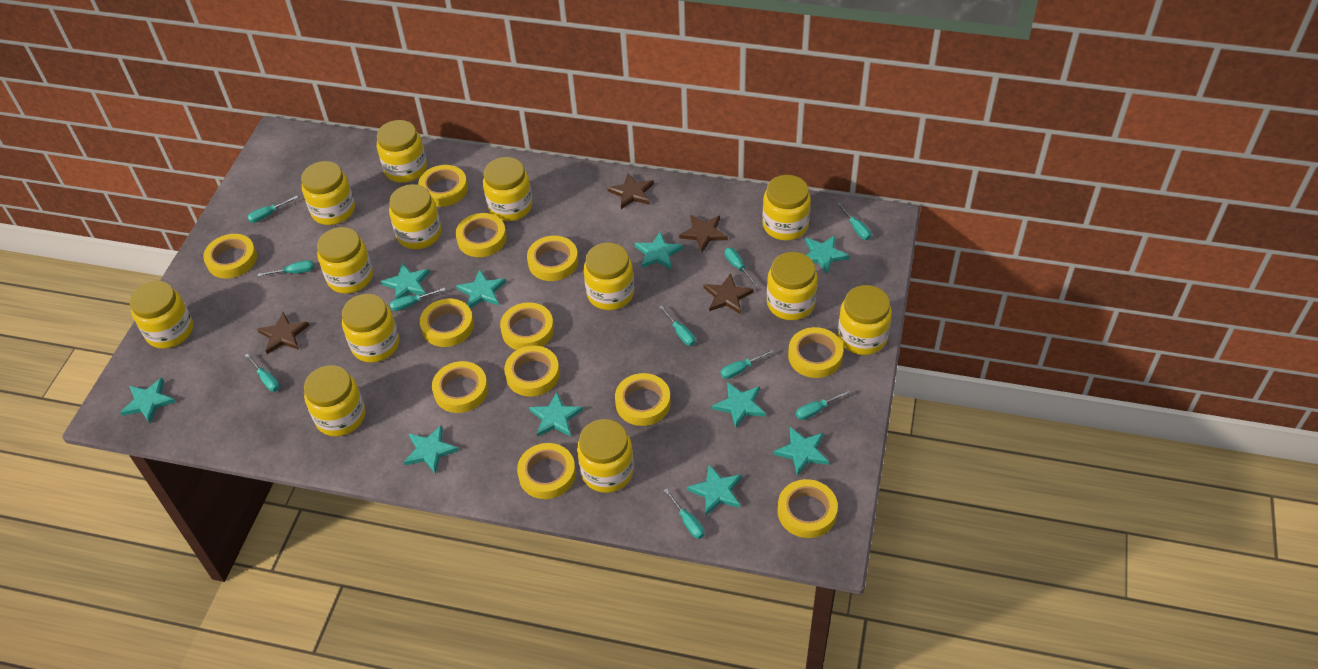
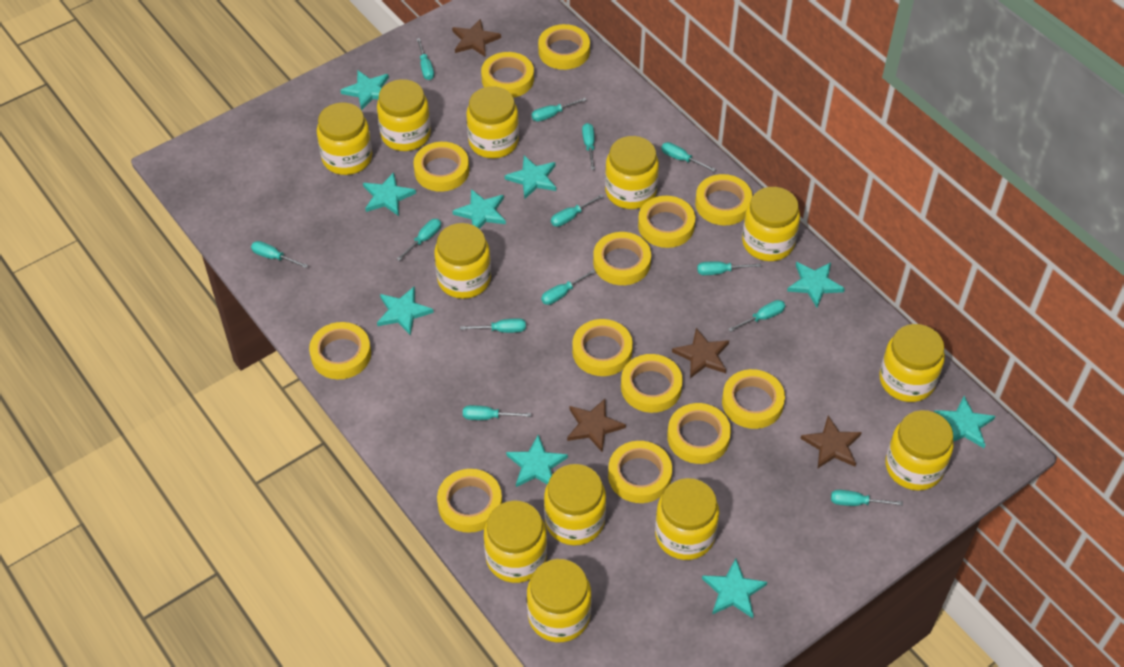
turquoise screwdriver: 10 -> 13
turquoise star: 10 -> 9
yellow jar: 13 -> 12
yellow tape: 12 -> 13

